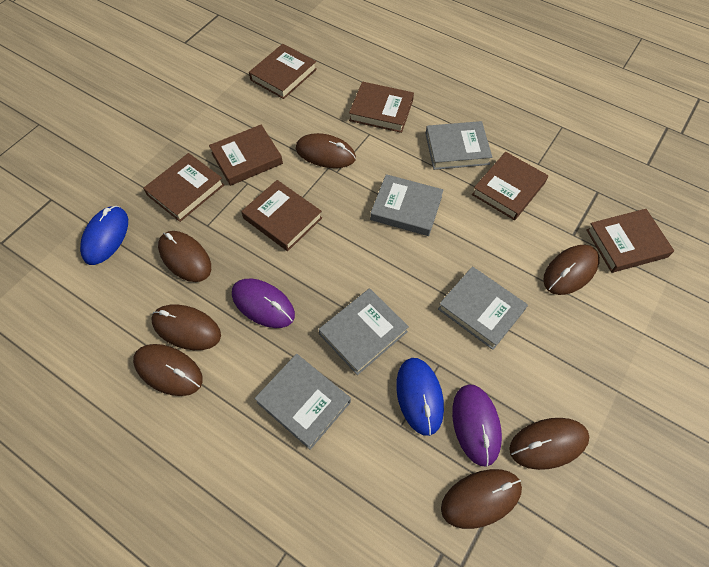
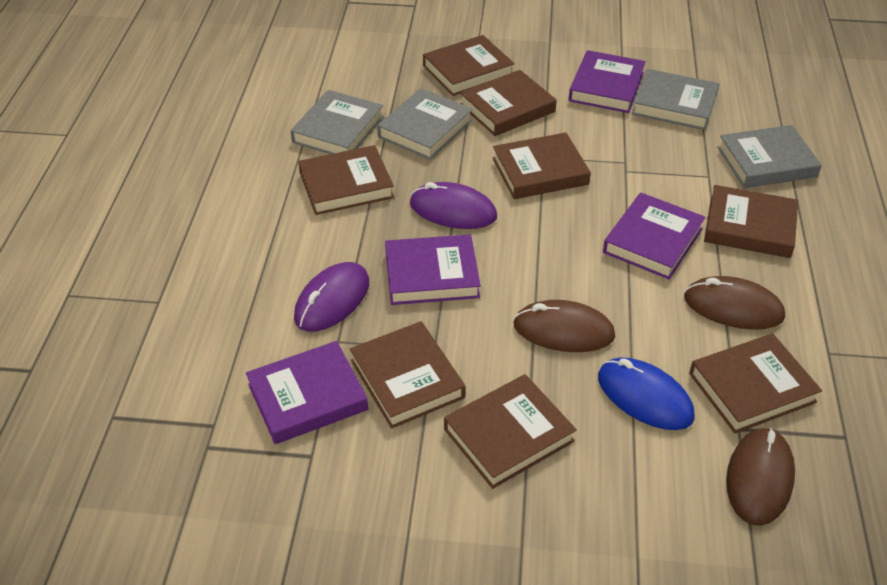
blue mouse: 2 -> 1
brown book: 7 -> 8
brown mouse: 7 -> 3
grey book: 5 -> 4
purple book: 0 -> 4

